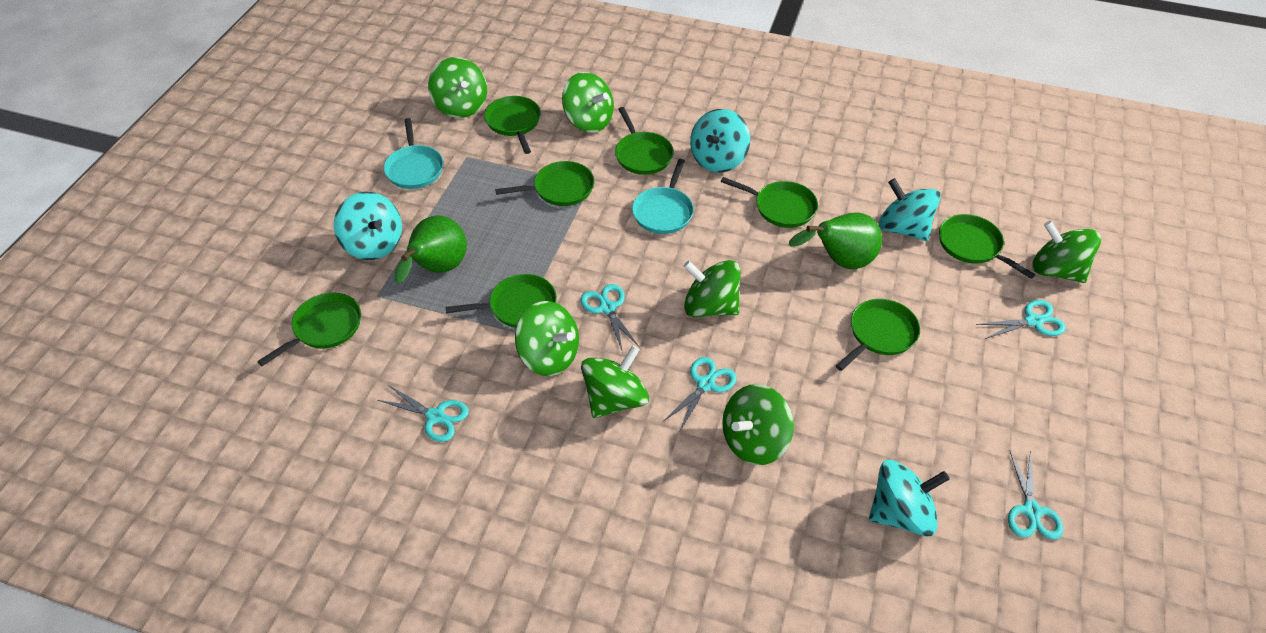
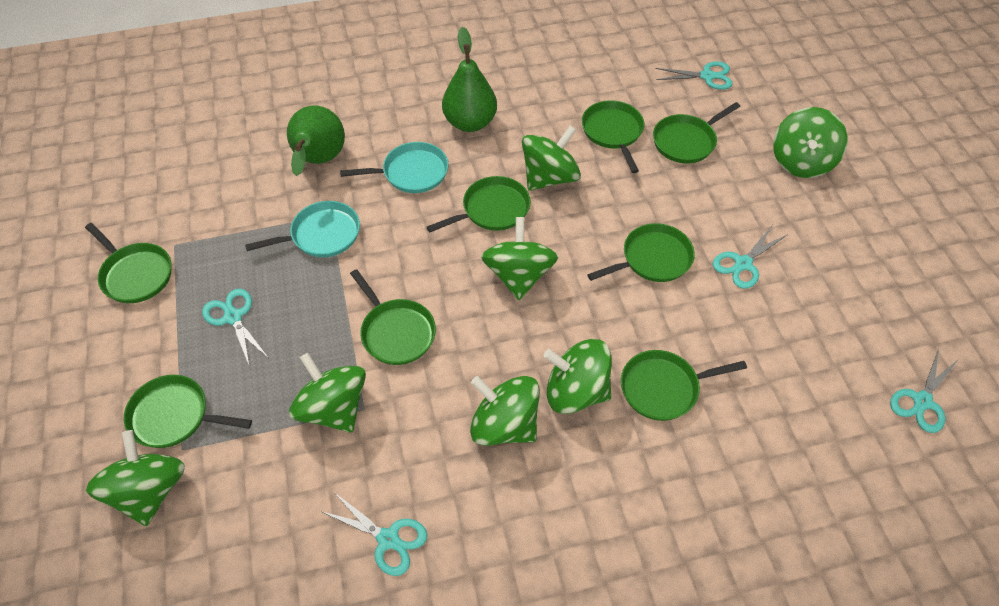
turquoise spinning top: 4 -> 0

